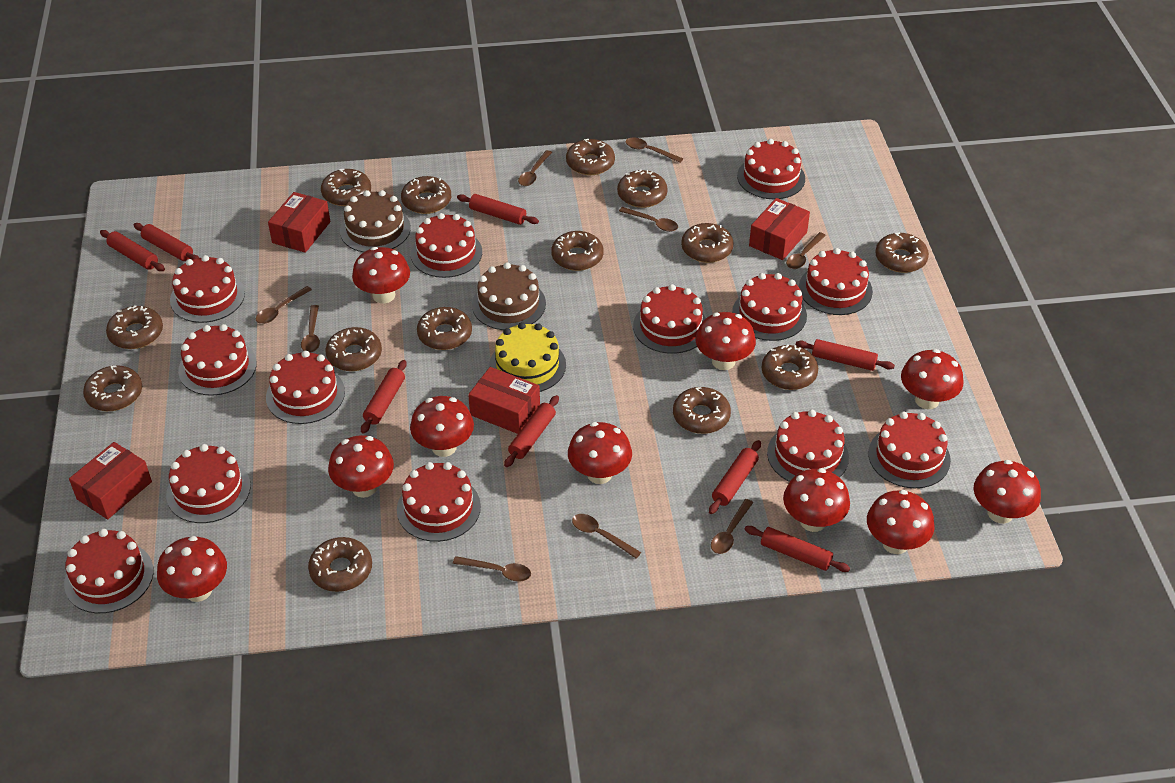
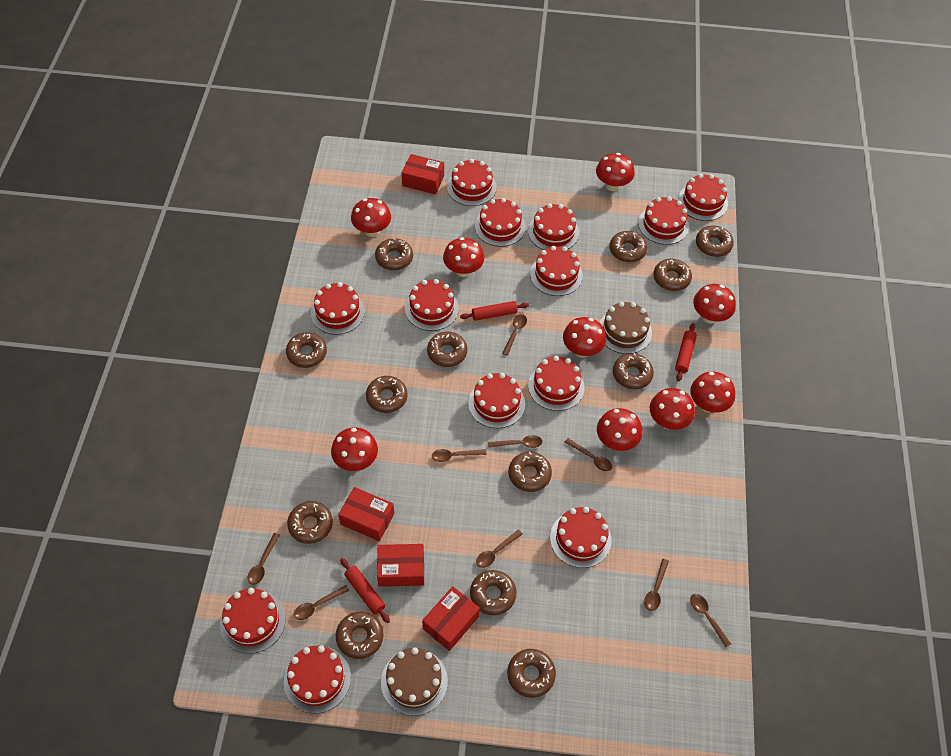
brown donut: 14 -> 13
red mushroom: 10 -> 9
red rolling pin: 8 -> 3
yellow cake: 1 -> 0

